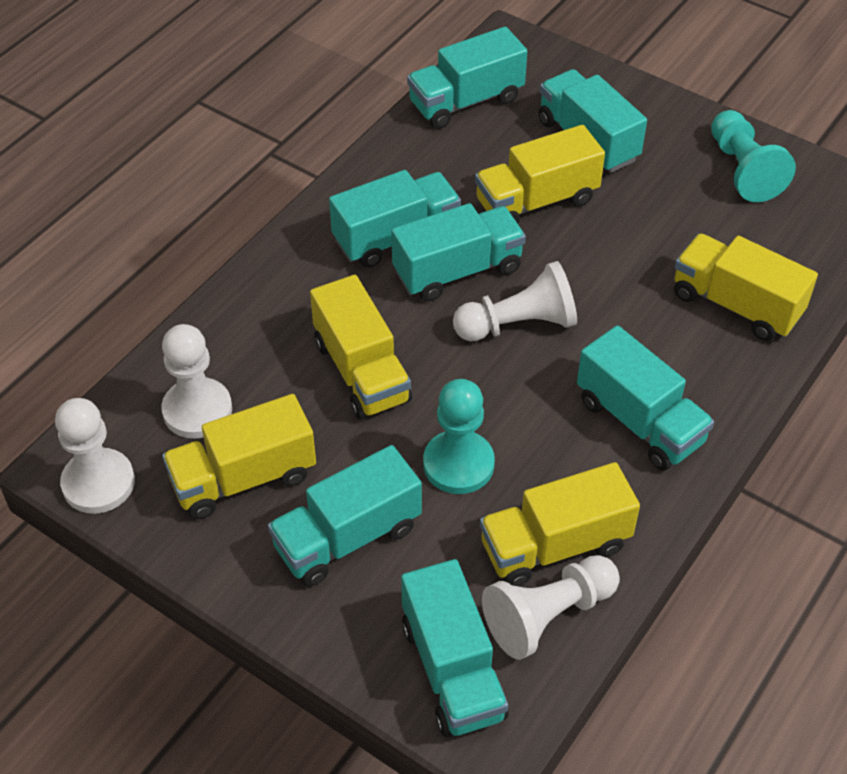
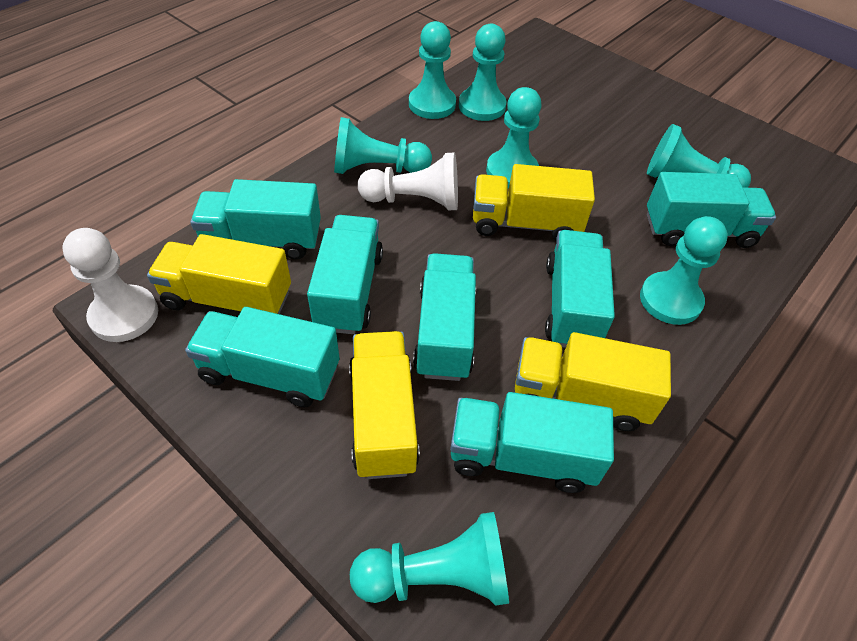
turquoise pawn: 2 -> 7
white pawn: 4 -> 2
yellow truck: 5 -> 4

